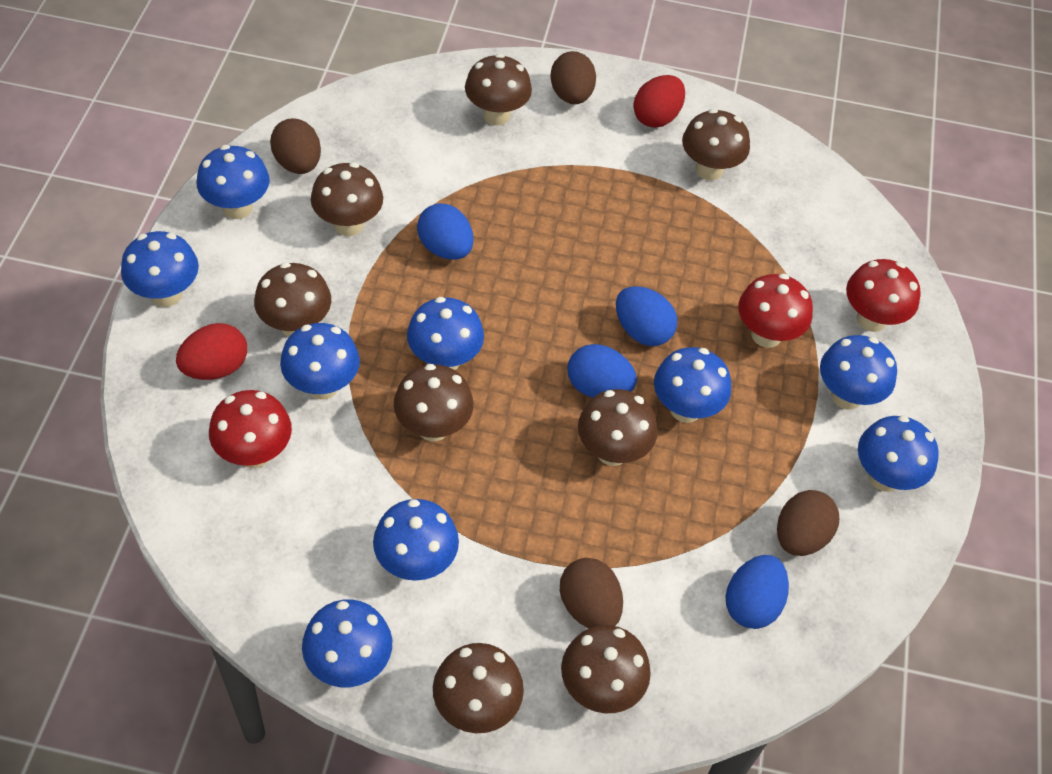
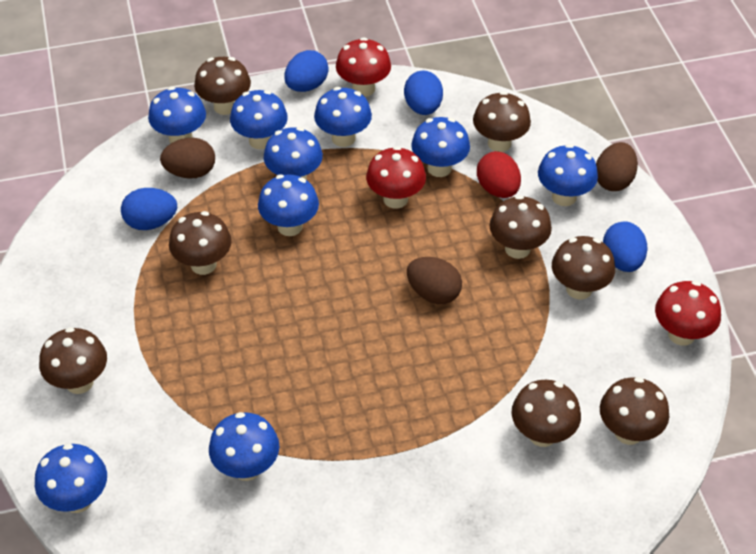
brown egg: 4 -> 3
red egg: 2 -> 1

